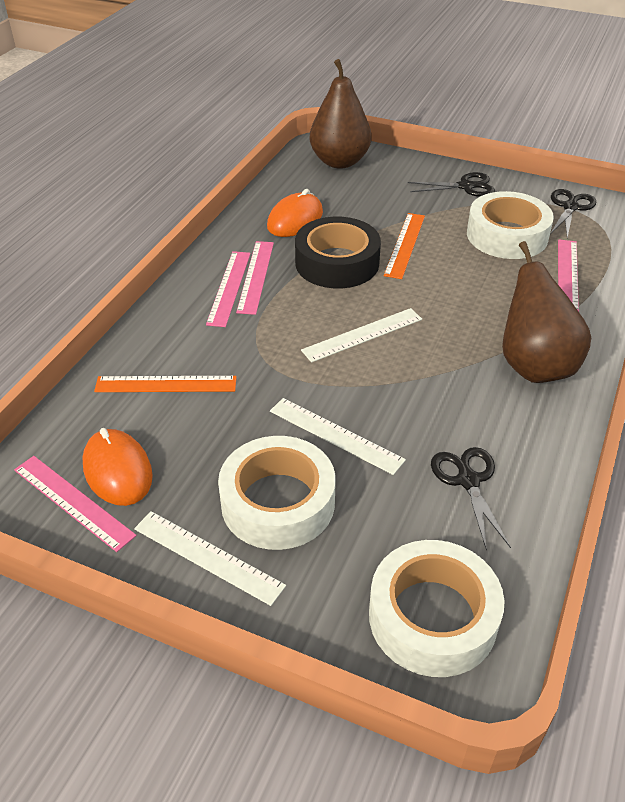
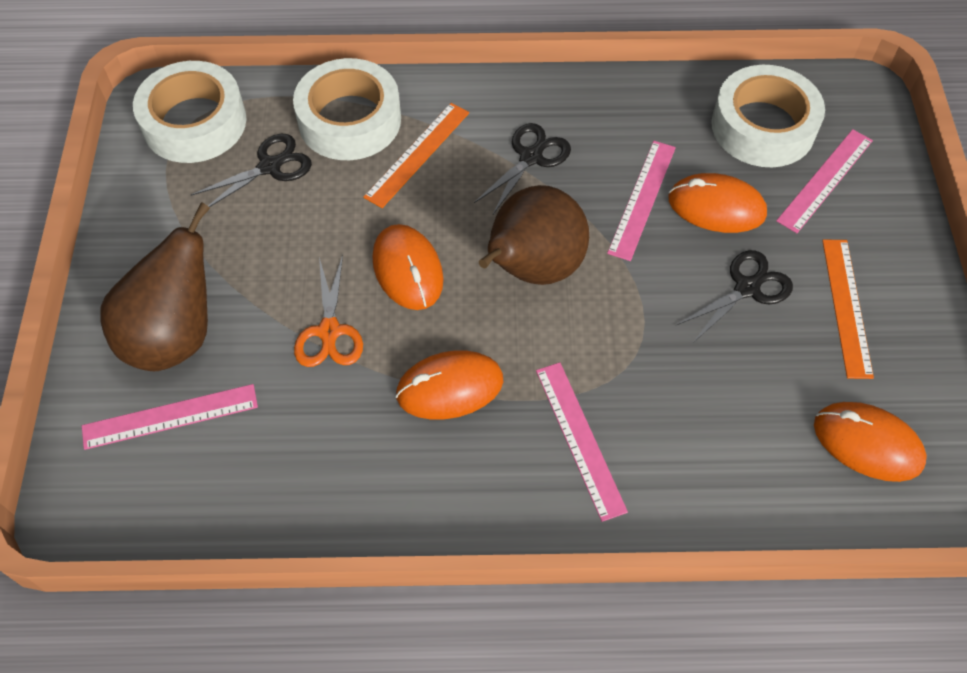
black tape: 1 -> 0
orange mouse: 2 -> 4
orange scissors: 0 -> 1
white ruler: 3 -> 0

